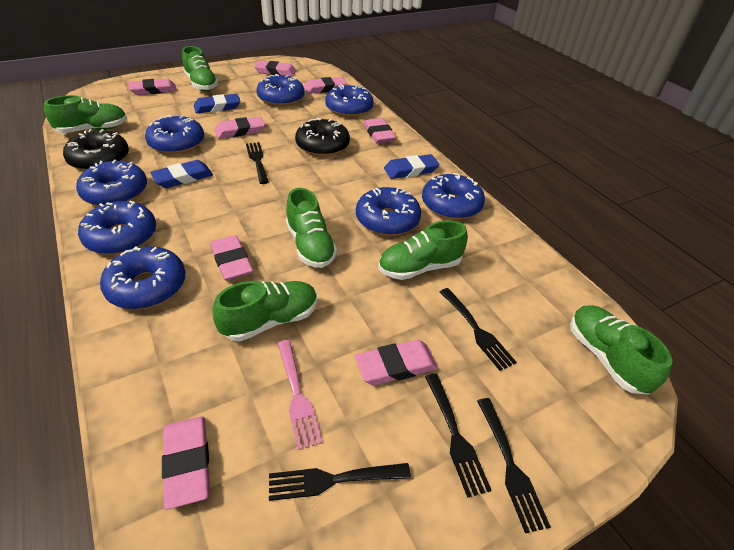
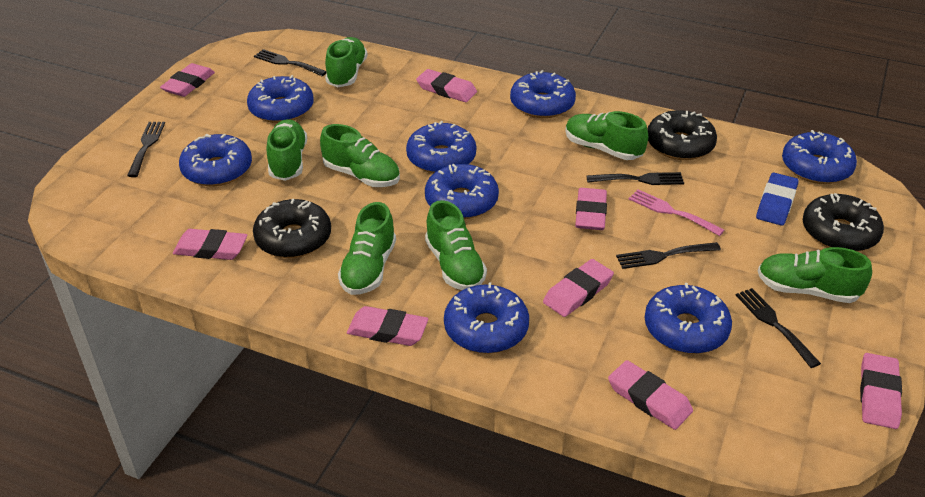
black donut: 2 -> 3
blue eraser: 3 -> 1
green shoe: 6 -> 7

